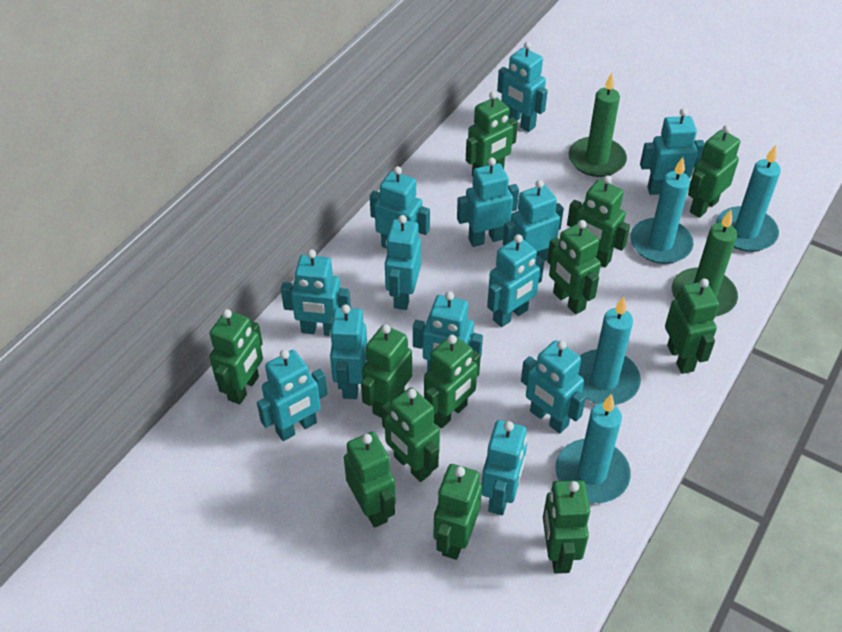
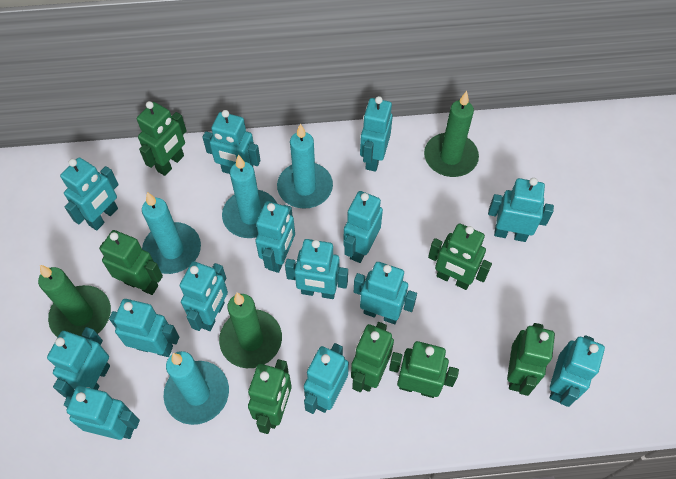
green candle: 2 -> 3
green robot: 12 -> 7
turquoise robot: 13 -> 14

